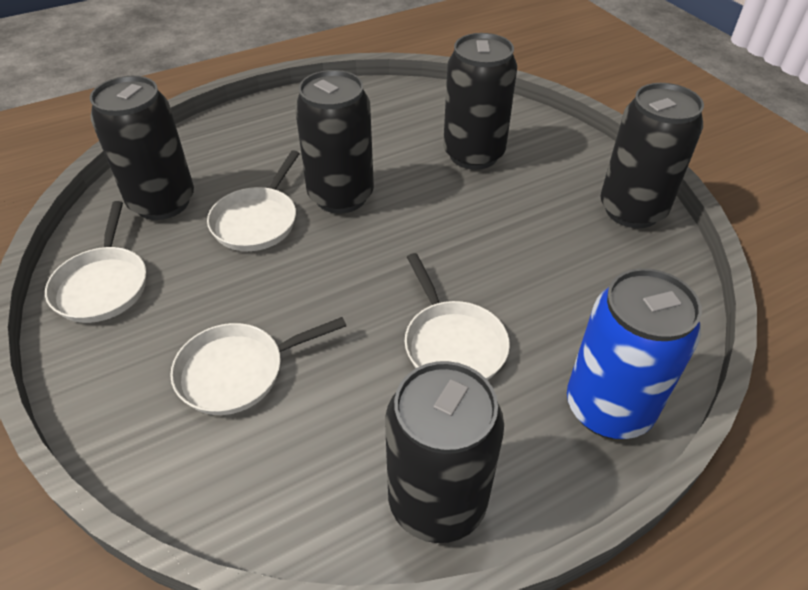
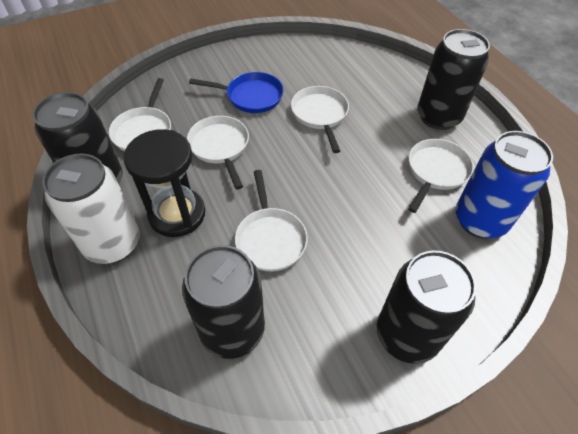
black can: 5 -> 4
black hourglass: 0 -> 1
blue pan: 0 -> 1
white can: 0 -> 1
white pan: 4 -> 5

